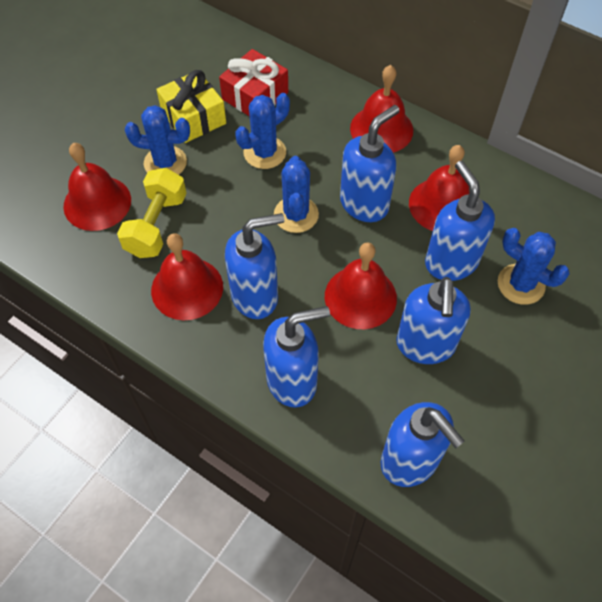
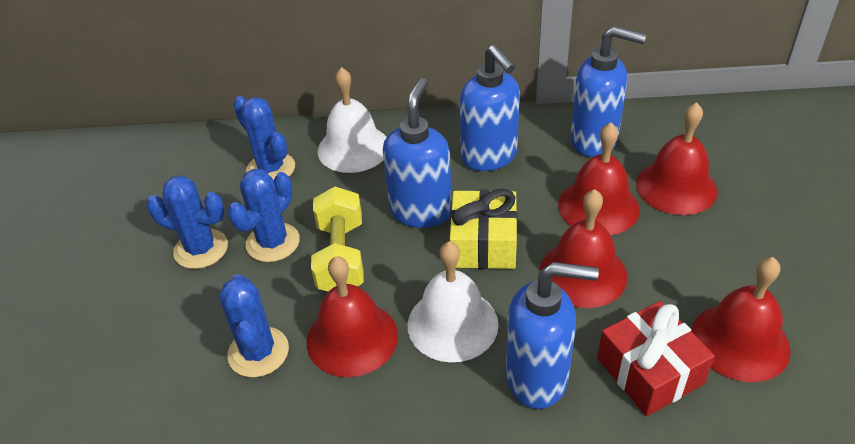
blue soap dispenser: 6 -> 4
white bell: 0 -> 2

